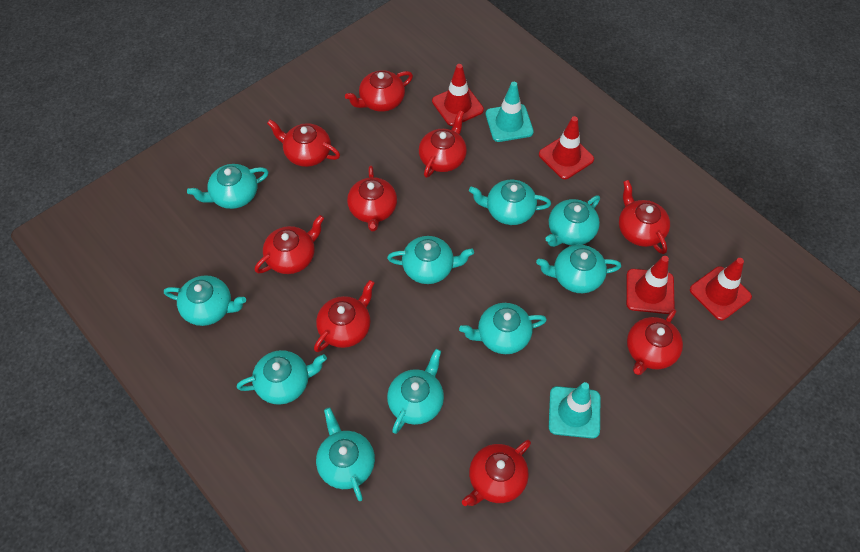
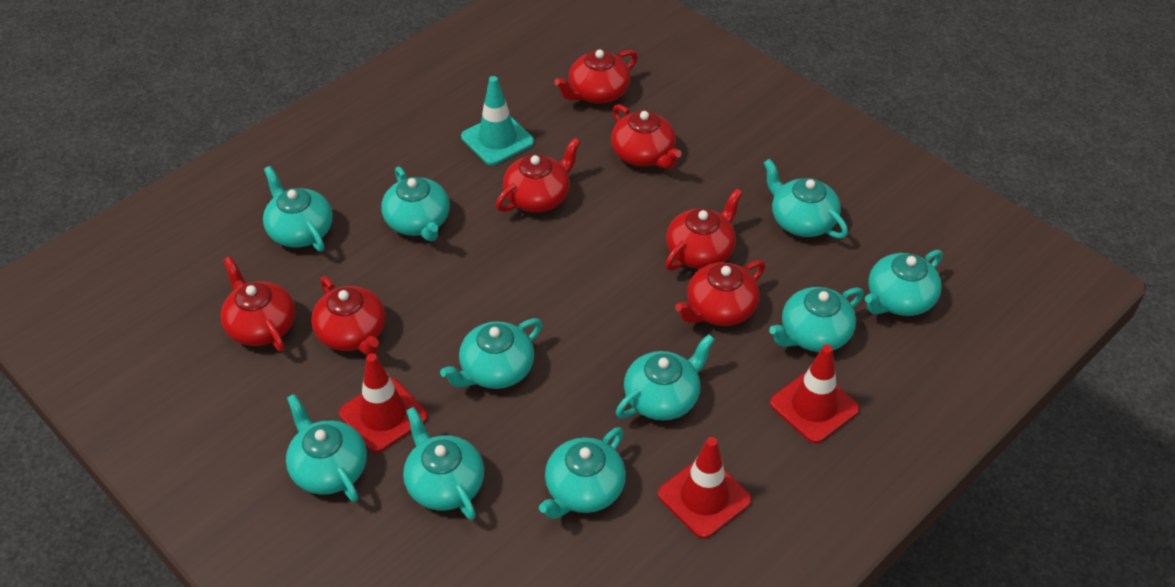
red teapot: 9 -> 7
red traffic cone: 4 -> 3
turquoise traffic cone: 2 -> 1

